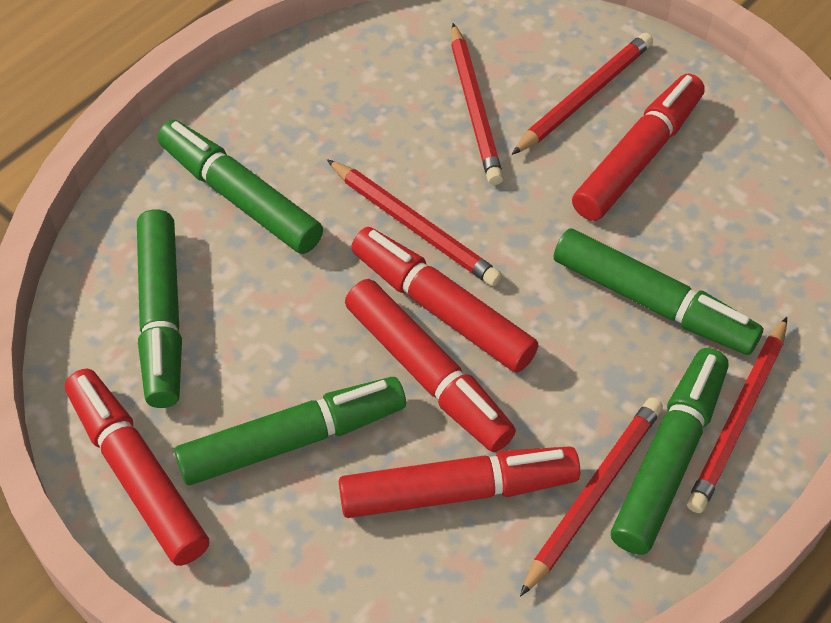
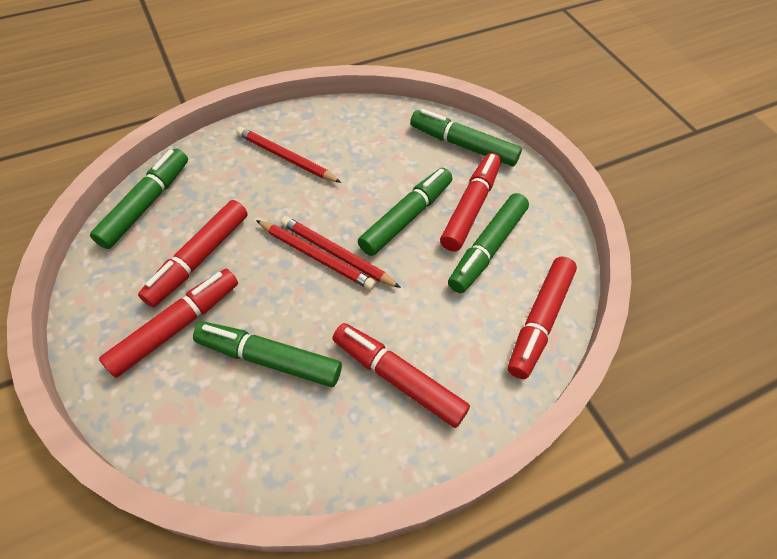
red pencil: 5 -> 3

